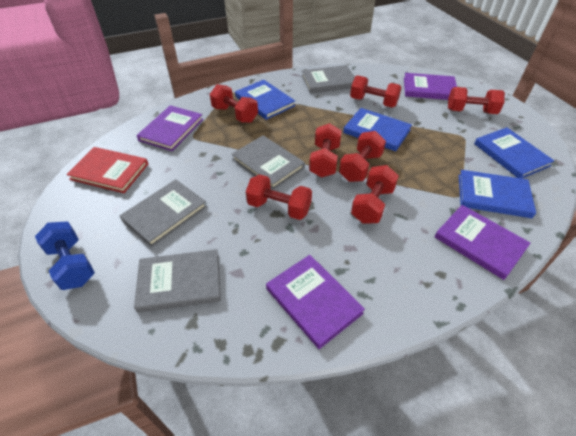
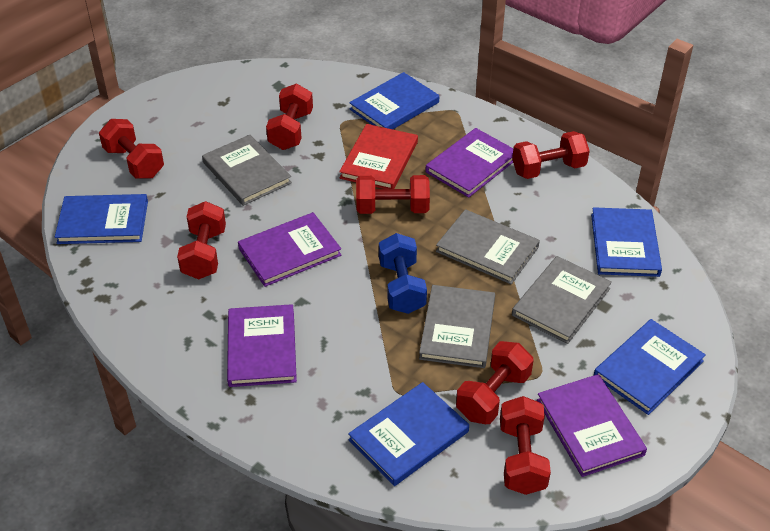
blue book: 4 -> 5

